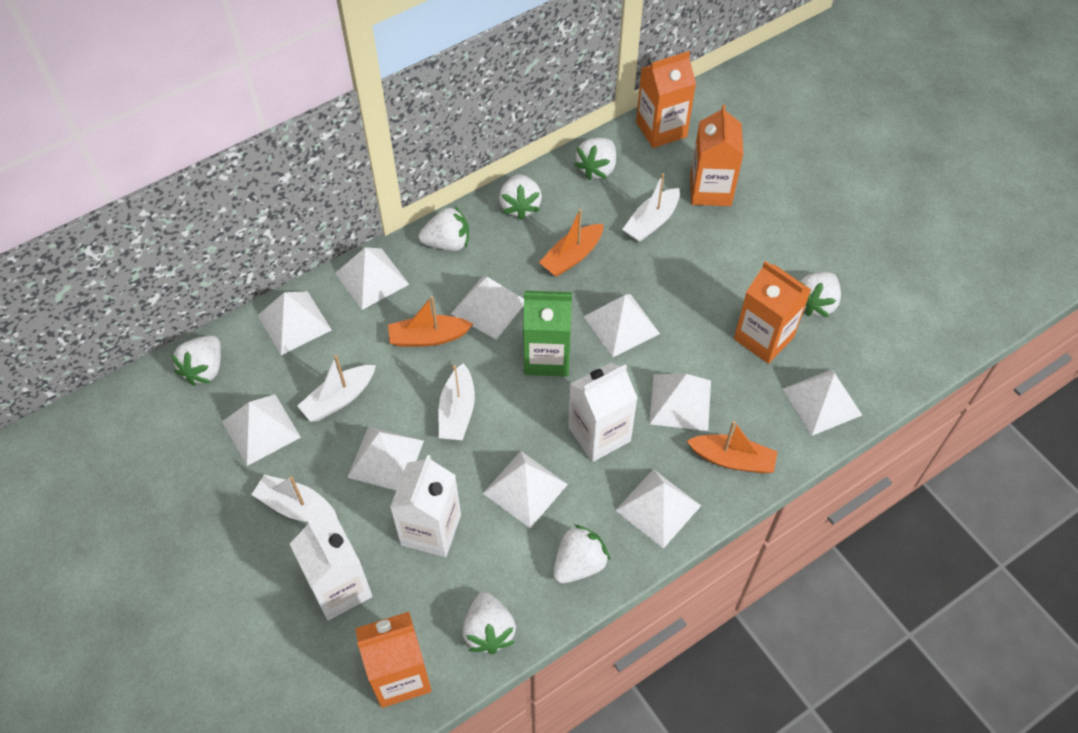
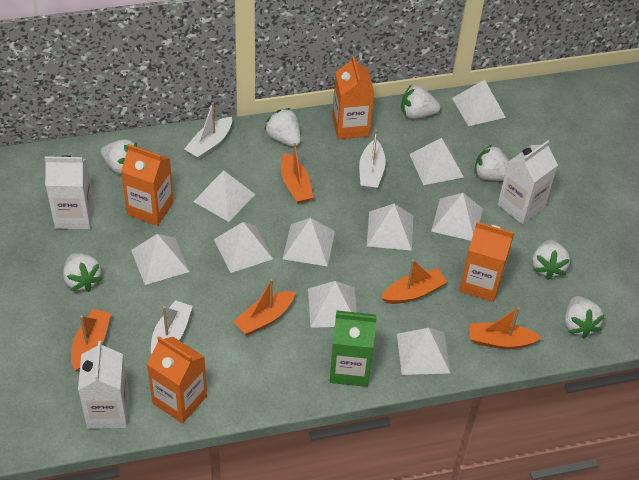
orange boat: 3 -> 5
white boat: 4 -> 3

